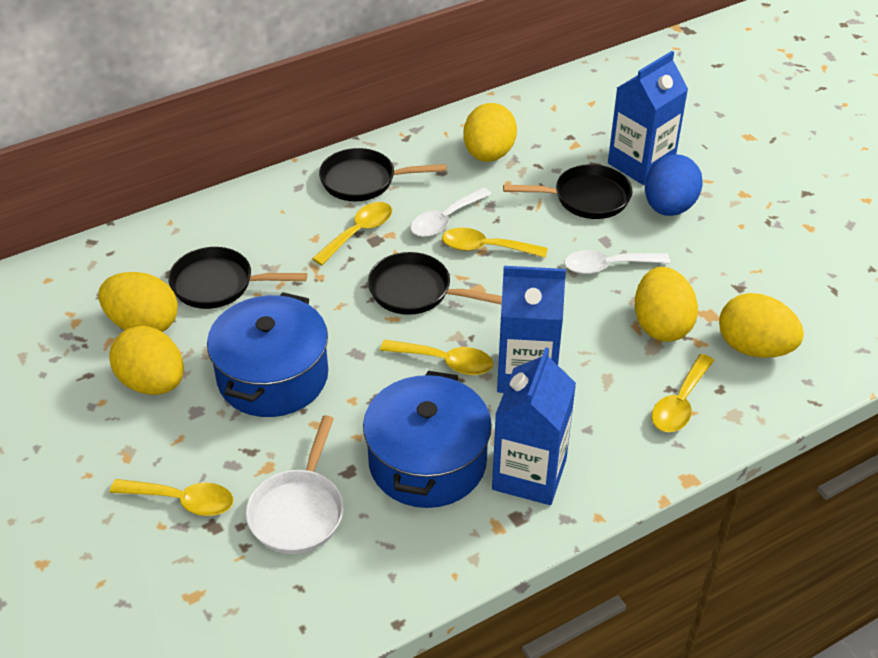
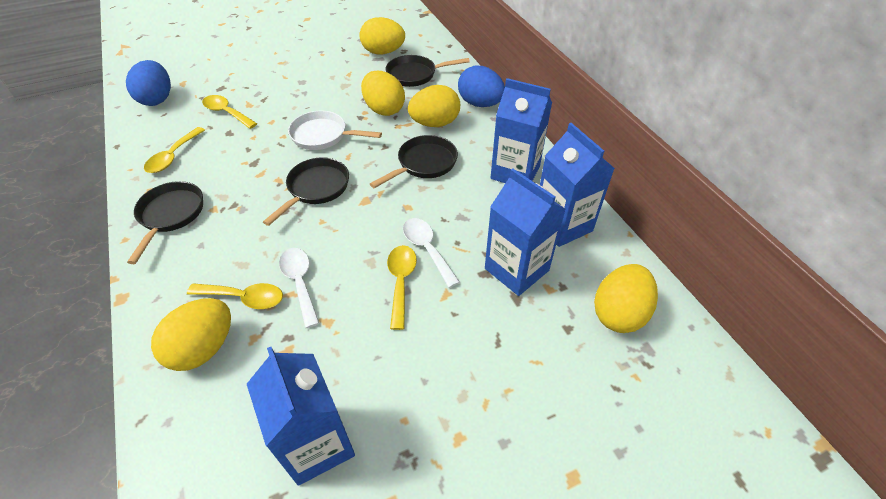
blue carton: 3 -> 4
blue egg: 1 -> 2
blue pot: 2 -> 0
yellow spoon: 5 -> 4

